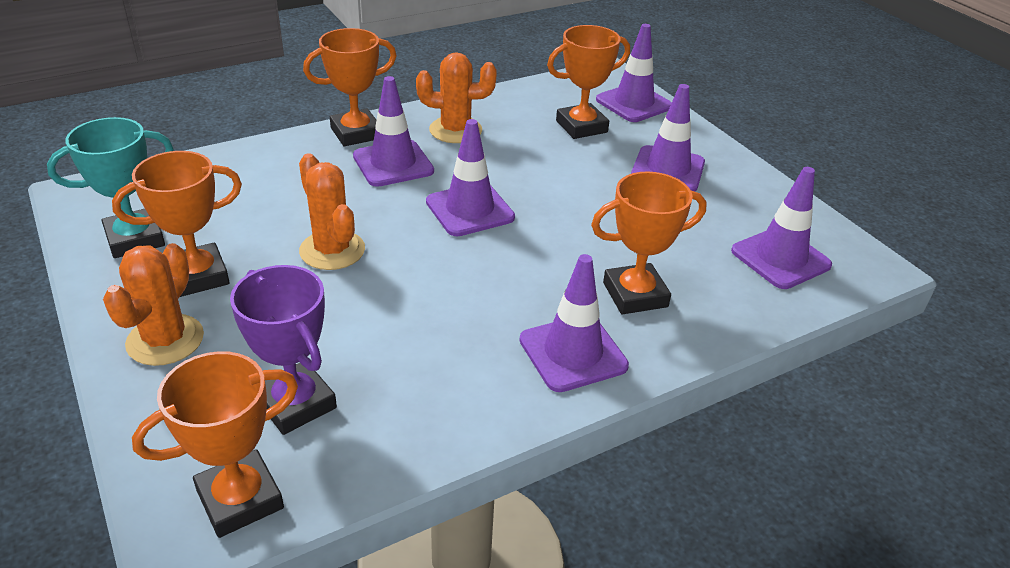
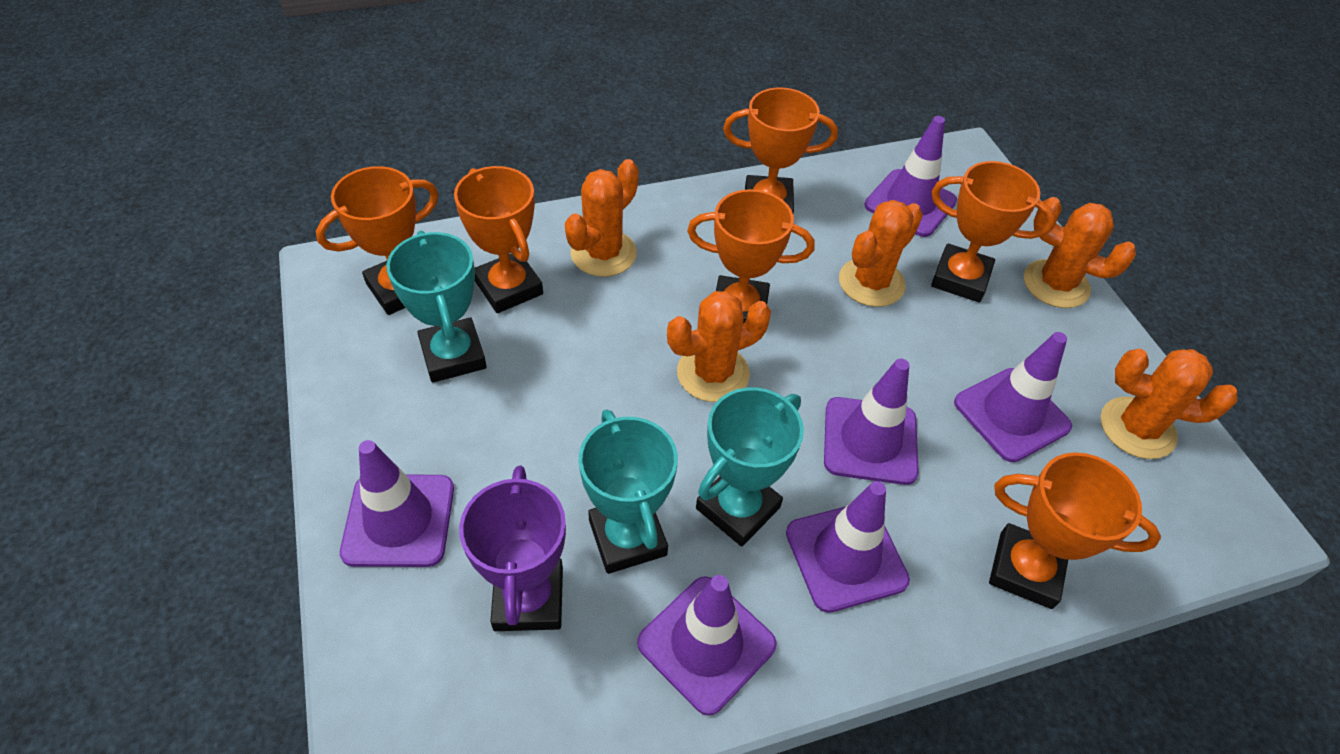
orange cactus: 3 -> 5
orange trophy: 5 -> 6
turquoise trophy: 1 -> 3

